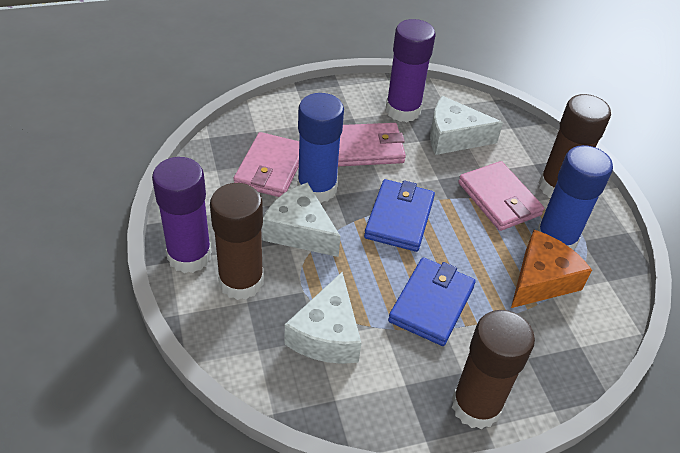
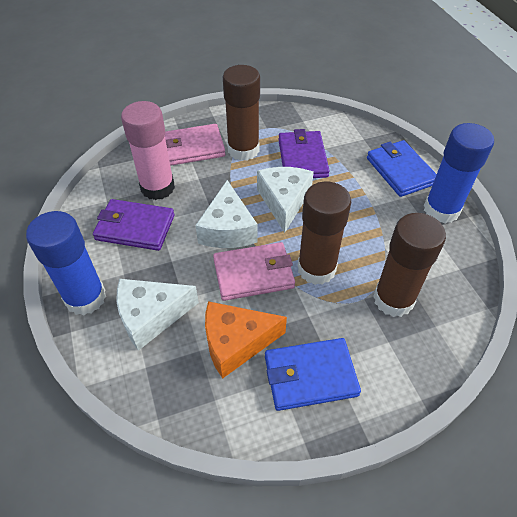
pink glue stick: 0 -> 1
pink wallet: 3 -> 2
purple glue stick: 2 -> 0
purple wallet: 0 -> 2

